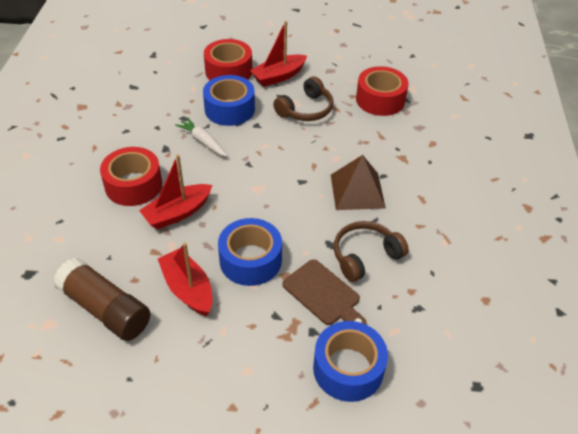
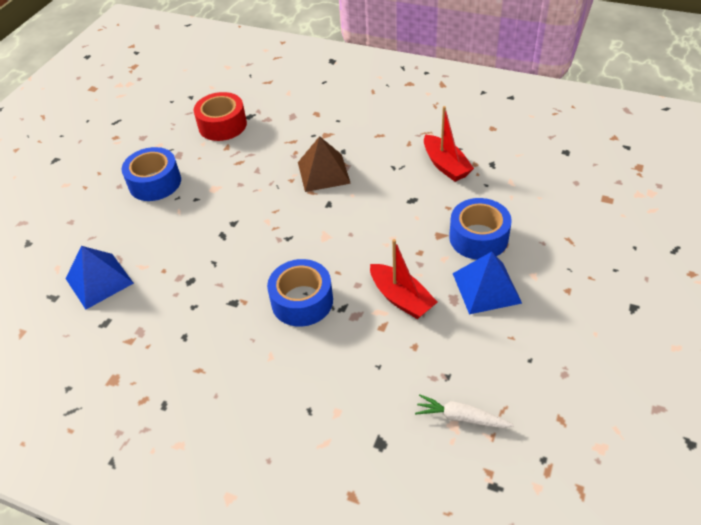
blue pyramid: 0 -> 2
brown cutting board: 1 -> 0
brown glue stick: 1 -> 0
brown headphones: 2 -> 0
red boat: 3 -> 2
red tape: 3 -> 1

